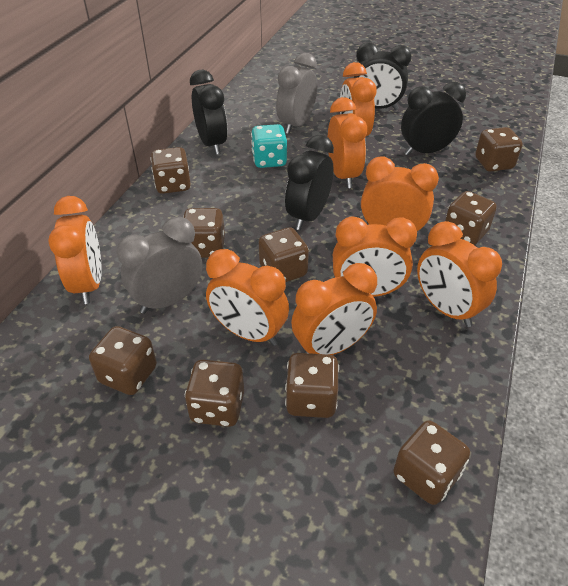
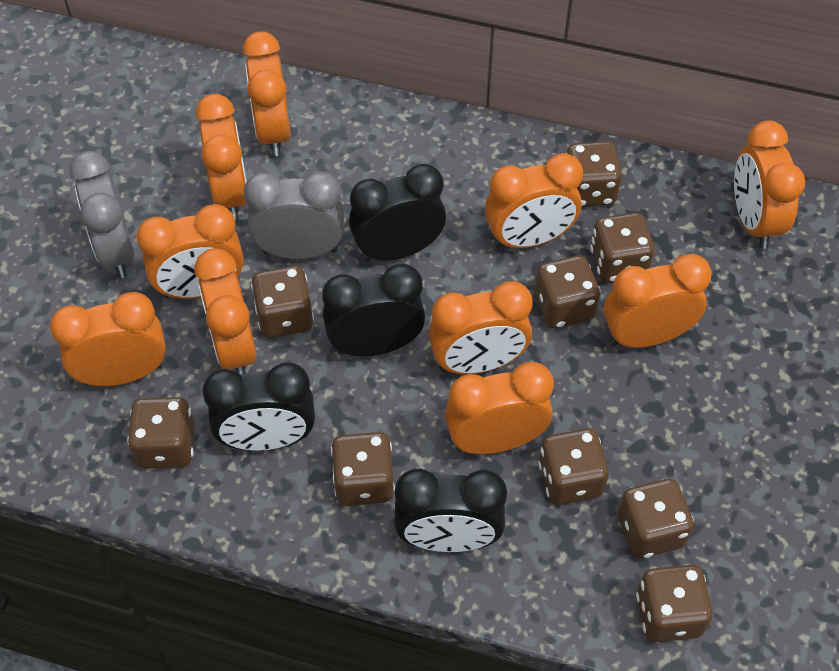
orange clock: 8 -> 10
turquoise dice: 1 -> 0

